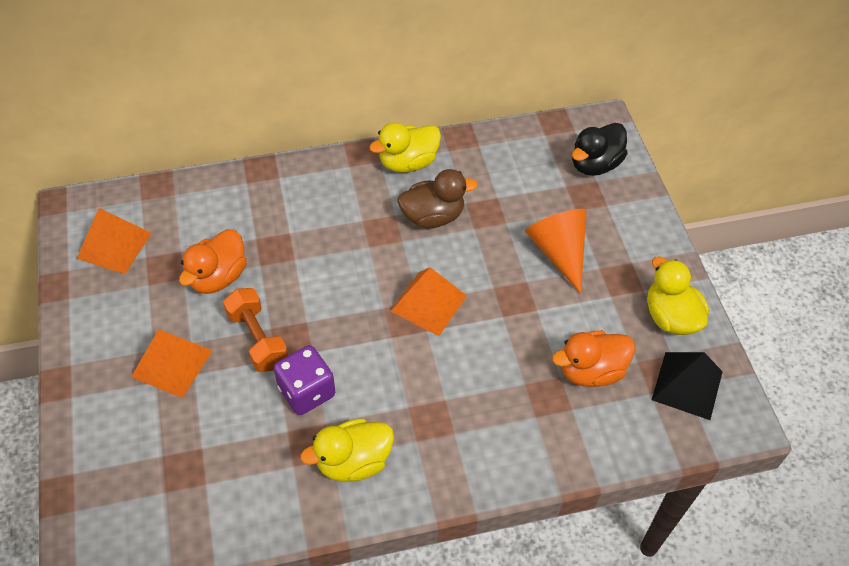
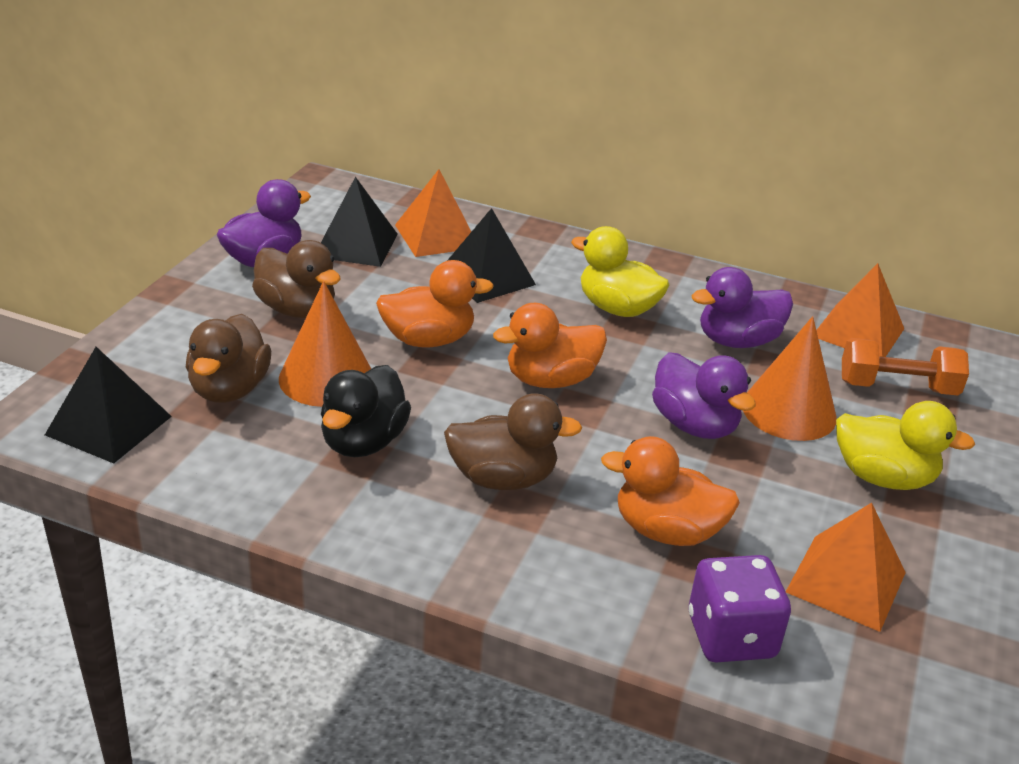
black pyramid: 1 -> 3
brown duck: 1 -> 3
orange cone: 1 -> 2
orange duck: 2 -> 3
purple duck: 0 -> 3
yellow duck: 3 -> 2

